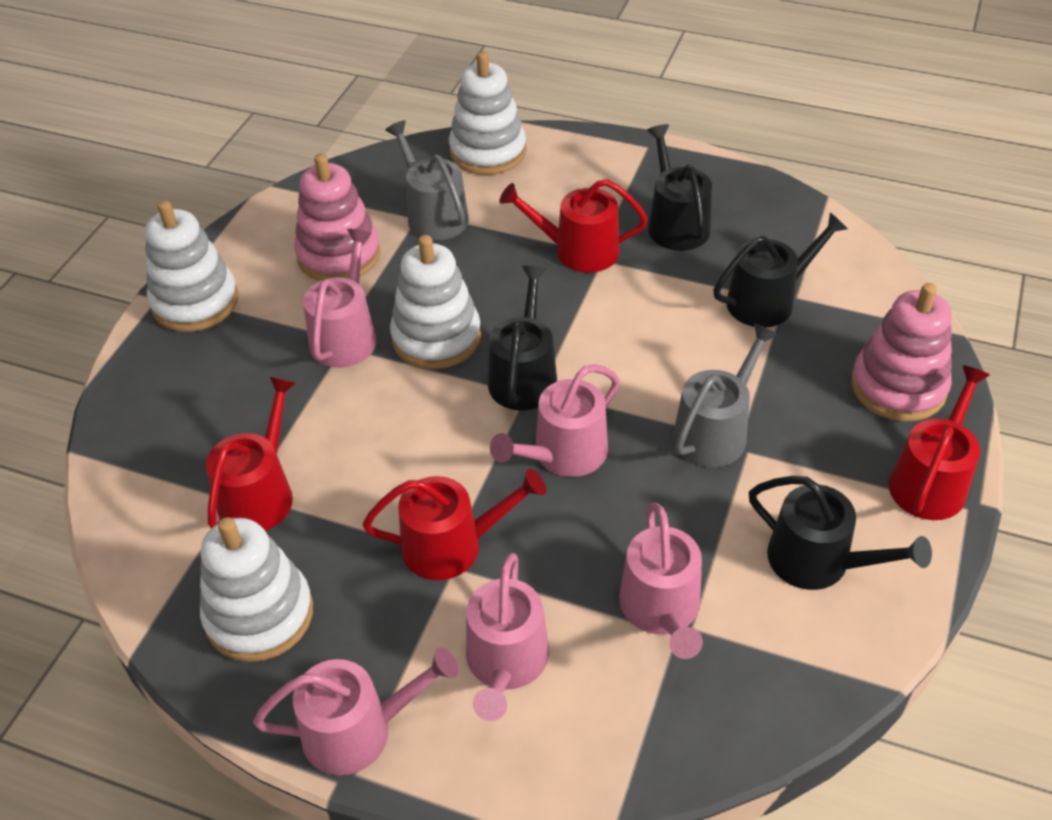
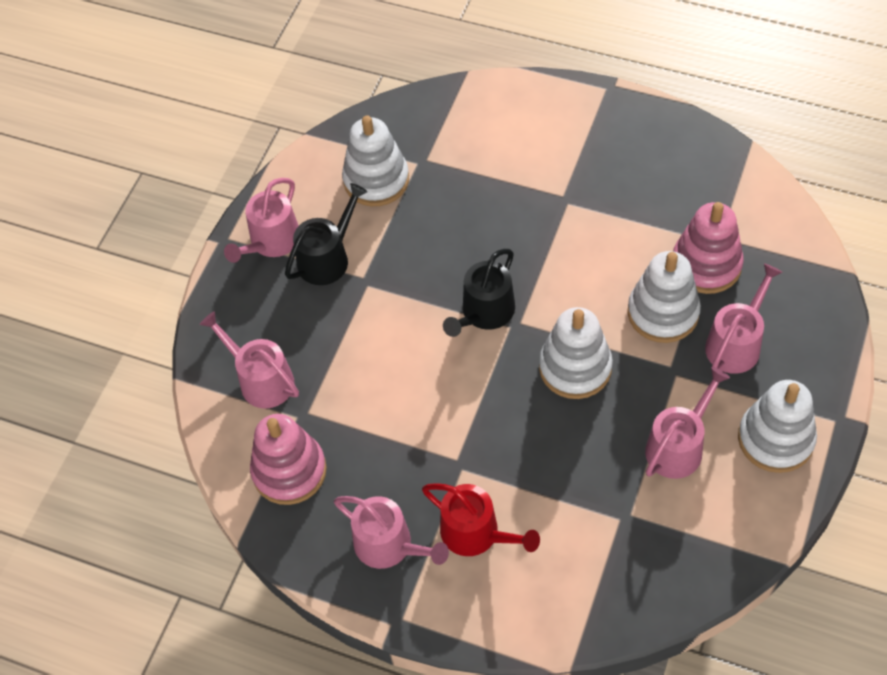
black watering can: 4 -> 2
grey watering can: 2 -> 0
red watering can: 4 -> 1

